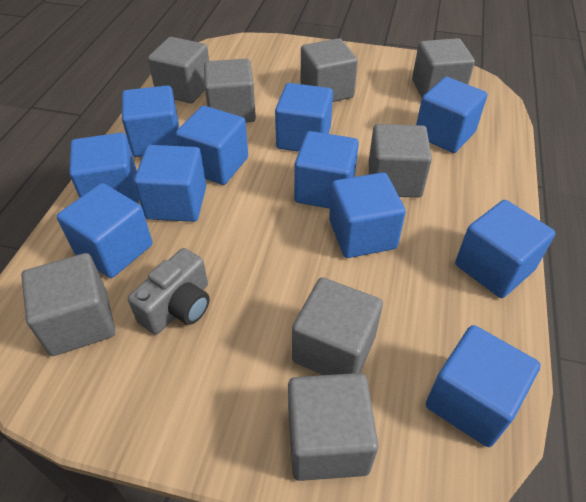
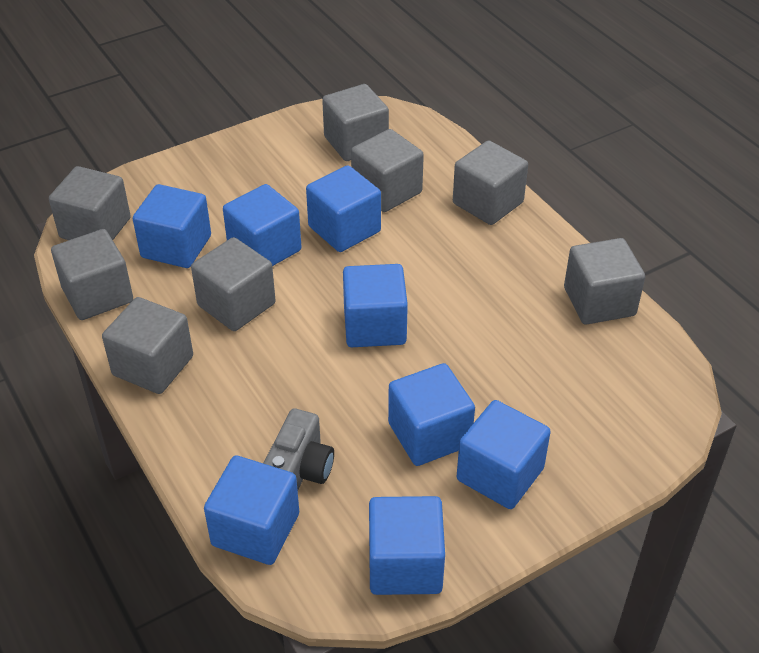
blue cube: 11 -> 8

